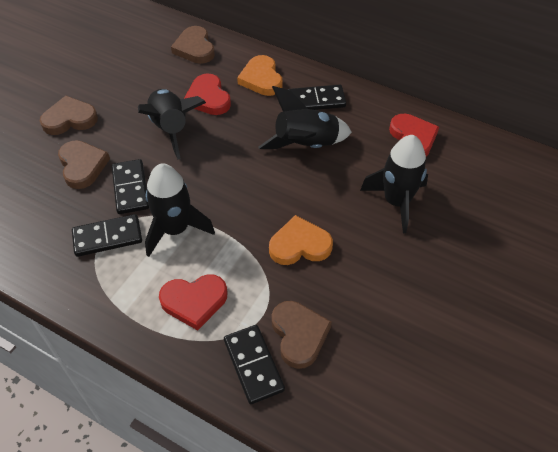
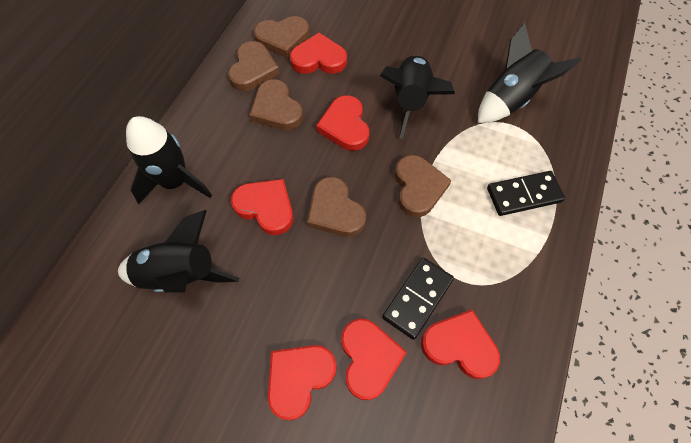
black domino: 4 -> 2
brown heart: 4 -> 5
orange heart: 2 -> 0
red heart: 3 -> 6

